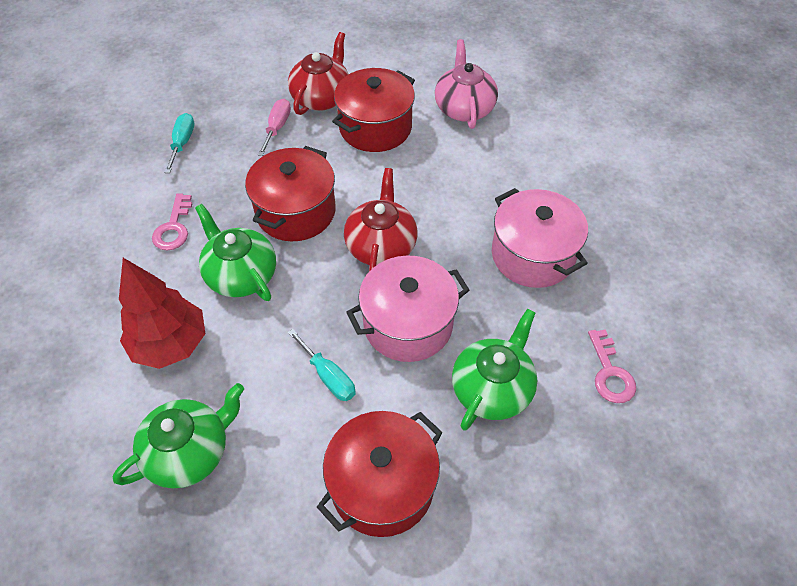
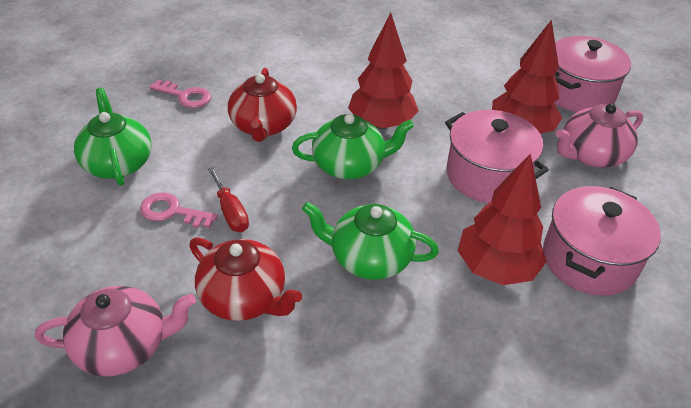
pink pot: 2 -> 3
pink screwdriver: 1 -> 0
pink teapot: 1 -> 2
red pot: 3 -> 0
red screwdriver: 0 -> 1
red tree: 1 -> 3
turquoise screwdriver: 2 -> 0

